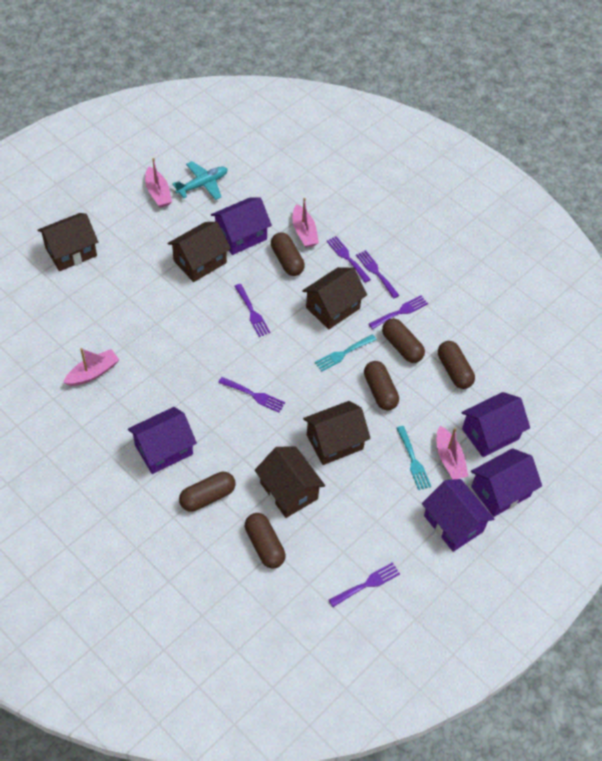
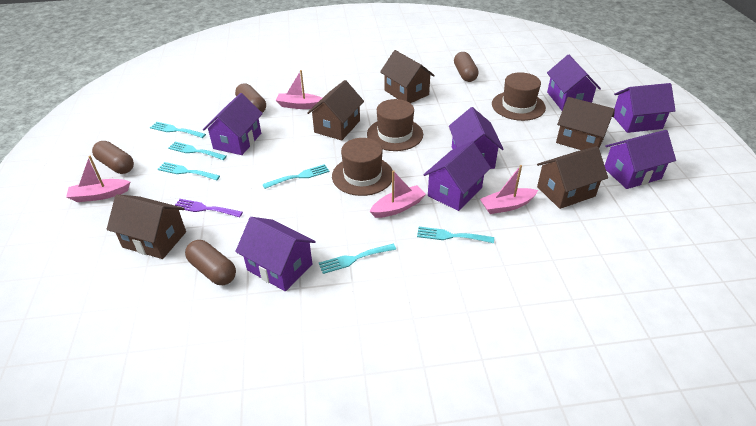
brown capsule: 6 -> 4
brown hat: 0 -> 3
purple fork: 6 -> 1
purple house: 5 -> 7
turquoise fork: 2 -> 6
turquoise plane: 1 -> 0

